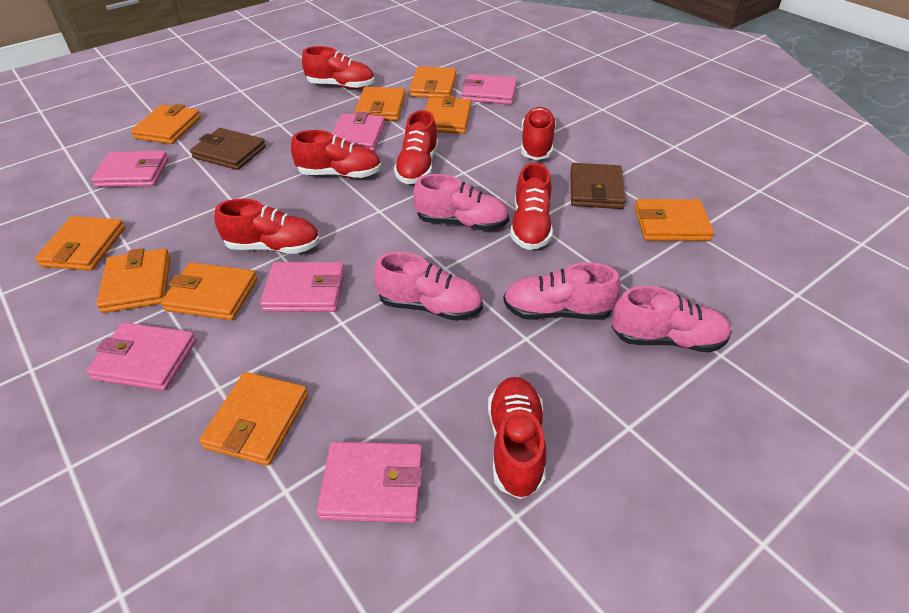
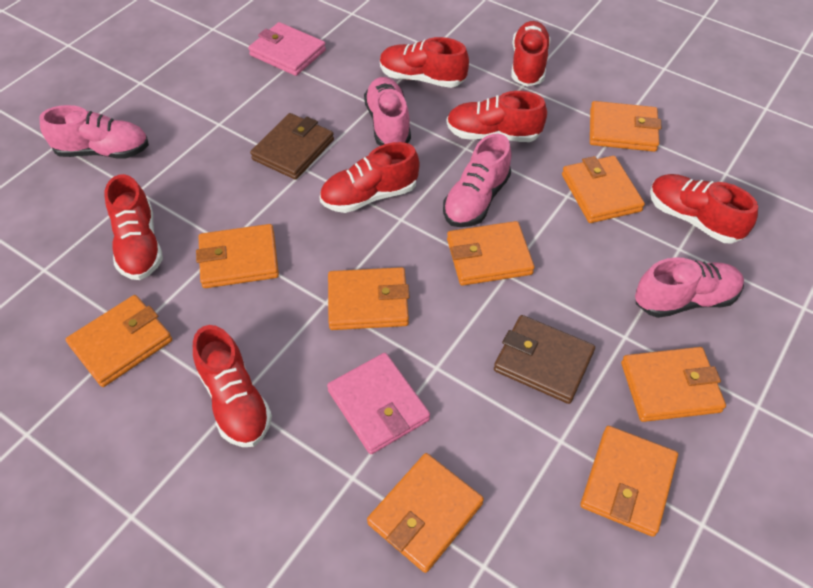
pink wallet: 6 -> 2

